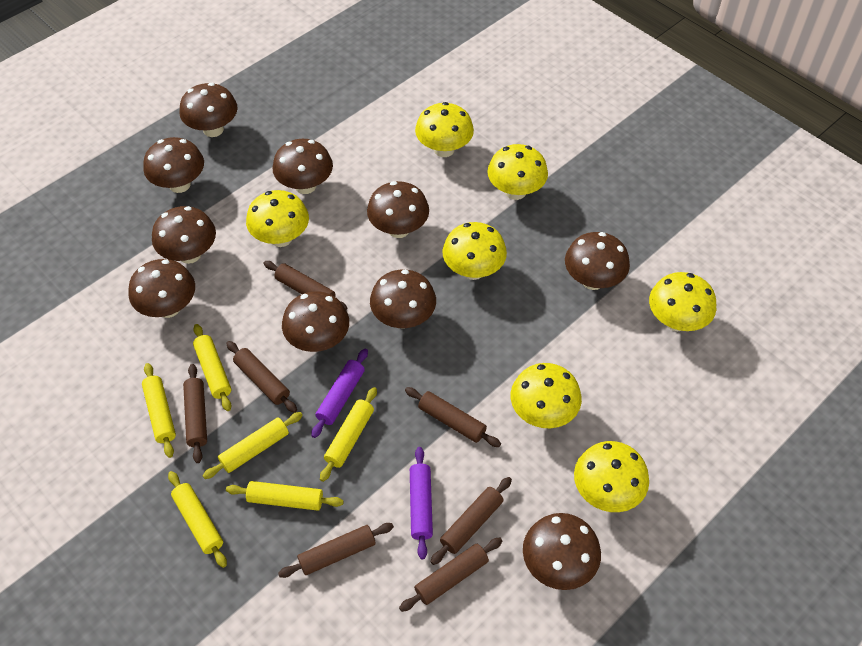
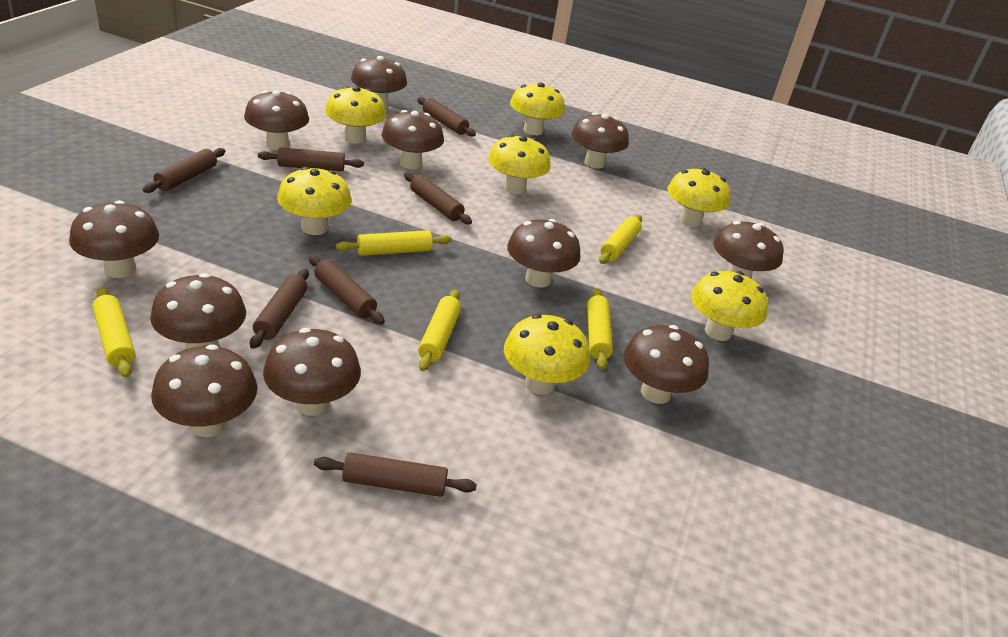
brown mushroom: 10 -> 11
purple rolling pin: 2 -> 0
yellow rolling pin: 6 -> 5

